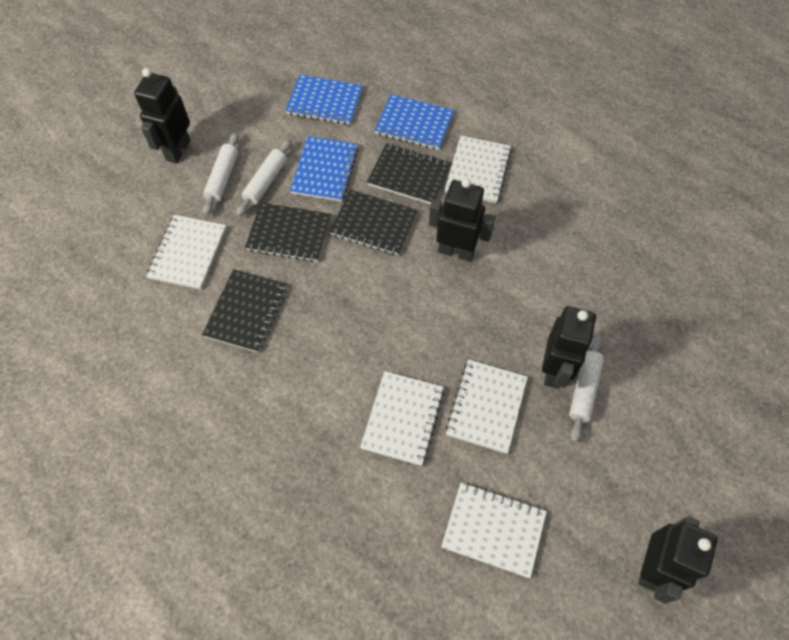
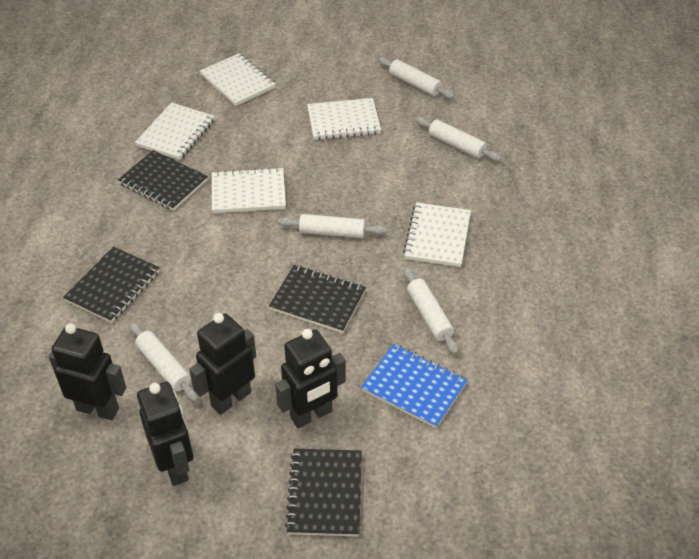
blue notebook: 3 -> 1
white rolling pin: 3 -> 5

